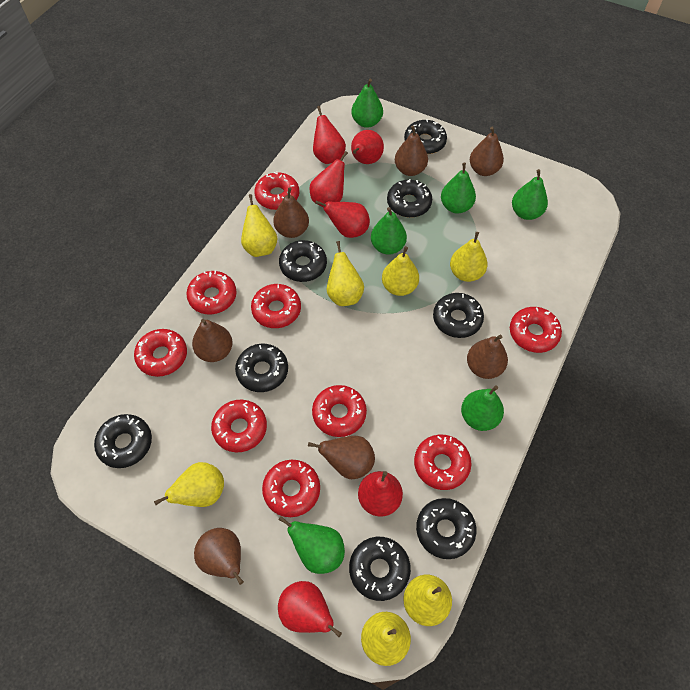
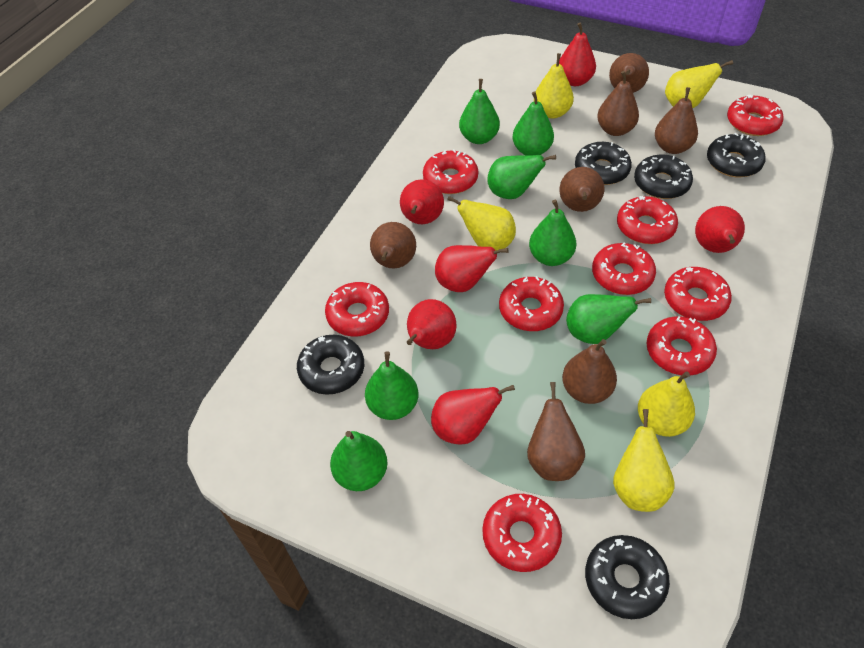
black donut: 8 -> 5
green pear: 6 -> 7
yellow pear: 7 -> 5

